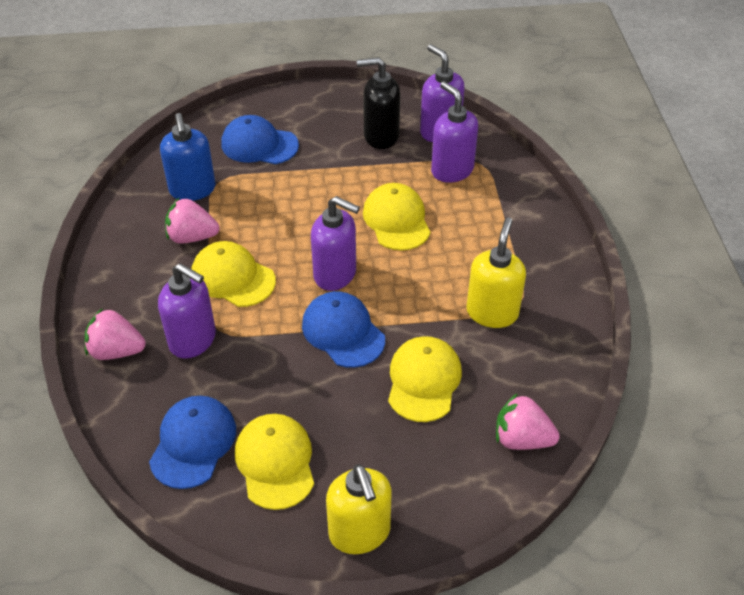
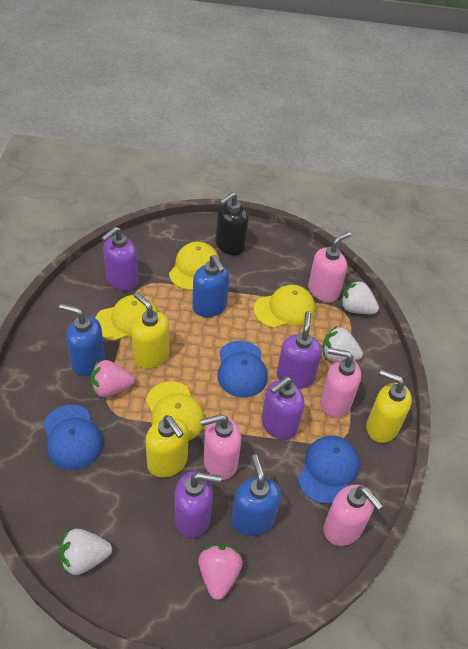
blue soap dispenser: 1 -> 3
pink soap dispenser: 0 -> 4
pink strawberry: 3 -> 2
white strawberry: 0 -> 3
yellow soap dispenser: 2 -> 3

